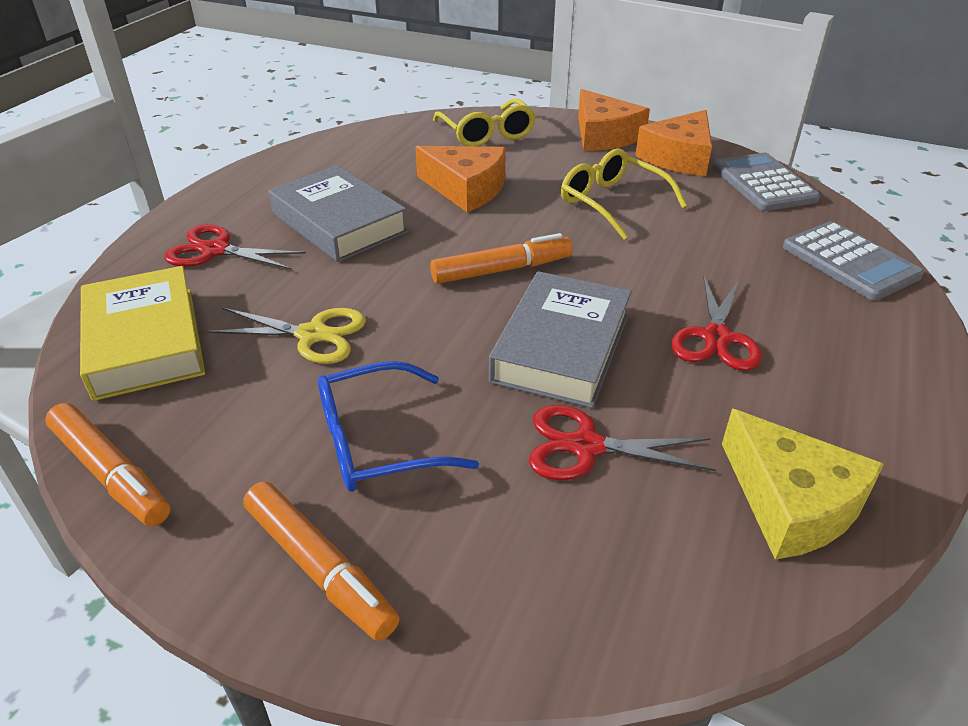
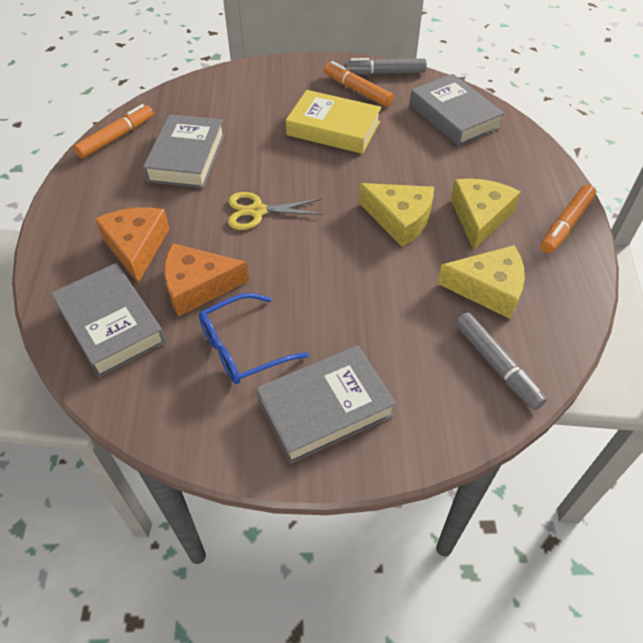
grey book: 2 -> 4
grey calculator: 2 -> 0
grey marker: 0 -> 2
orange cheese: 3 -> 2
red scissors: 3 -> 0
yellow cheese: 1 -> 3
yellow glasses: 2 -> 0

